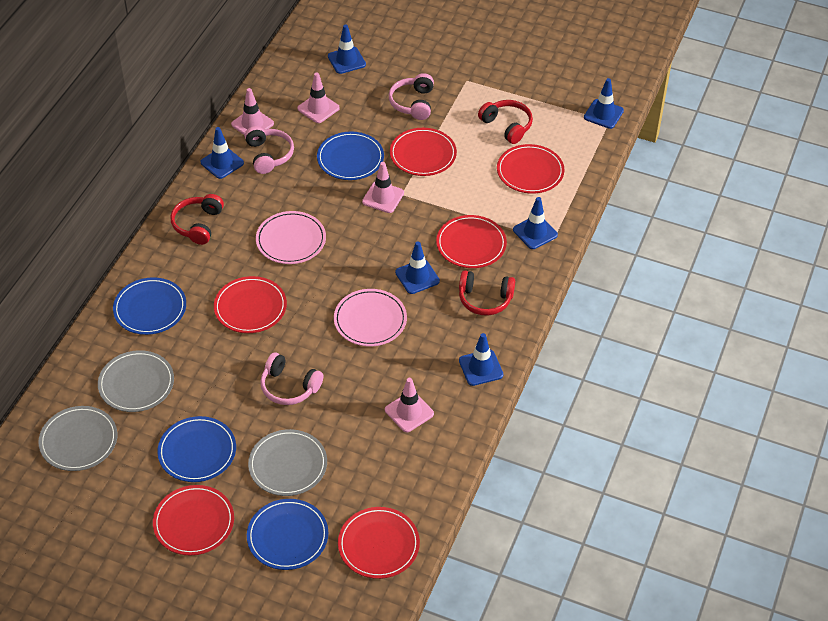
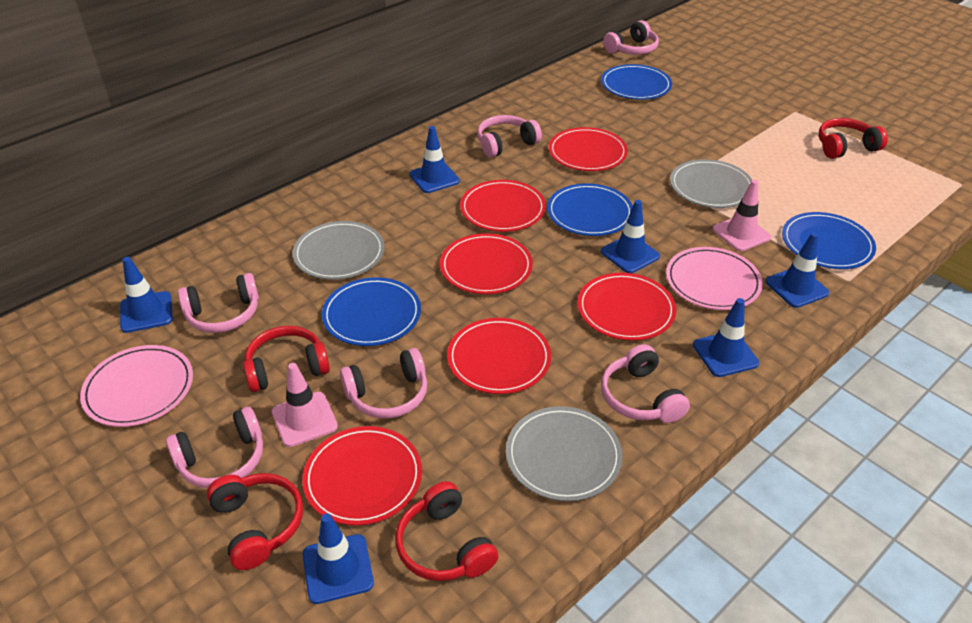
pink headphones: 3 -> 6
pink traffic cone: 4 -> 2
red headphones: 3 -> 4

